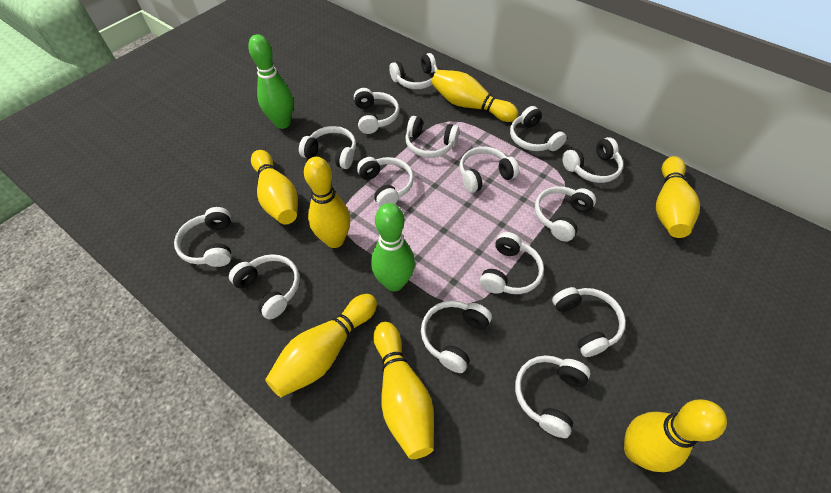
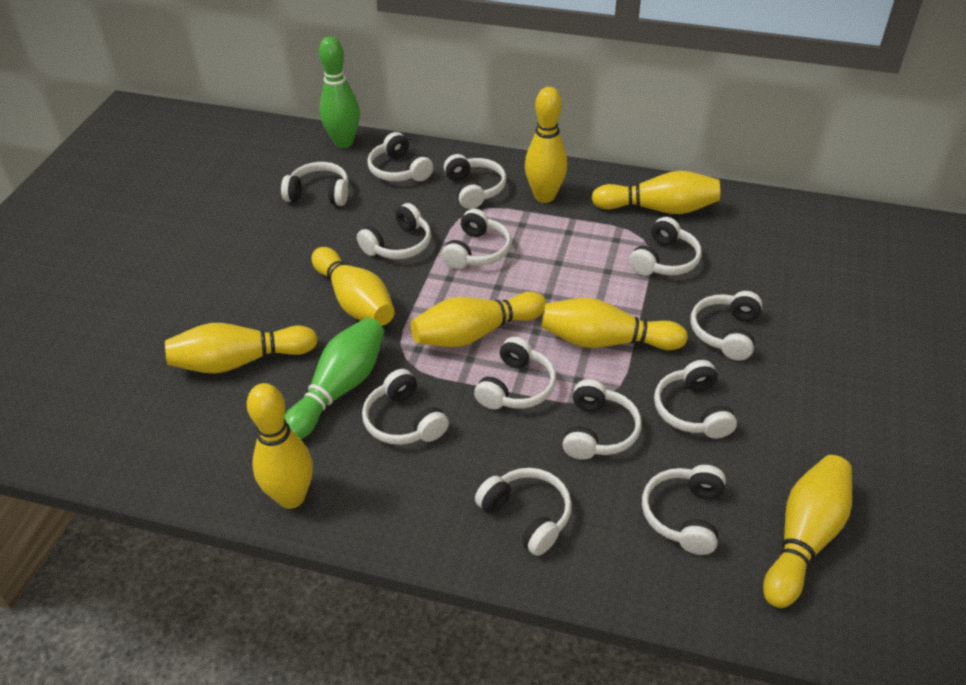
white headphones: 15 -> 13
yellow bowling pin: 7 -> 8

